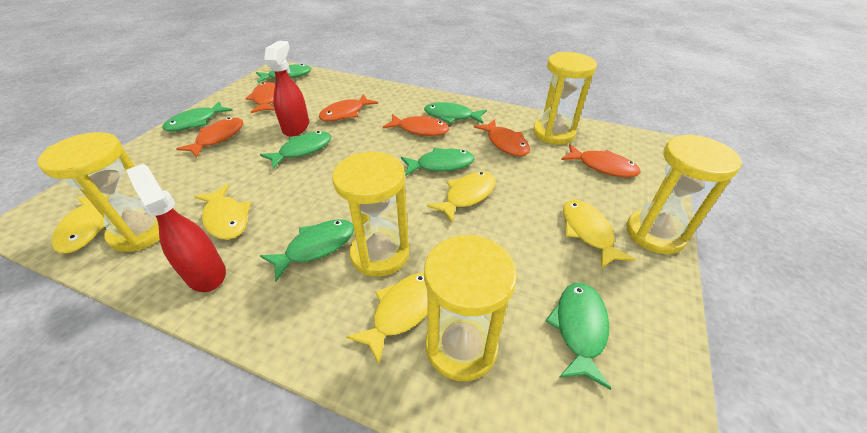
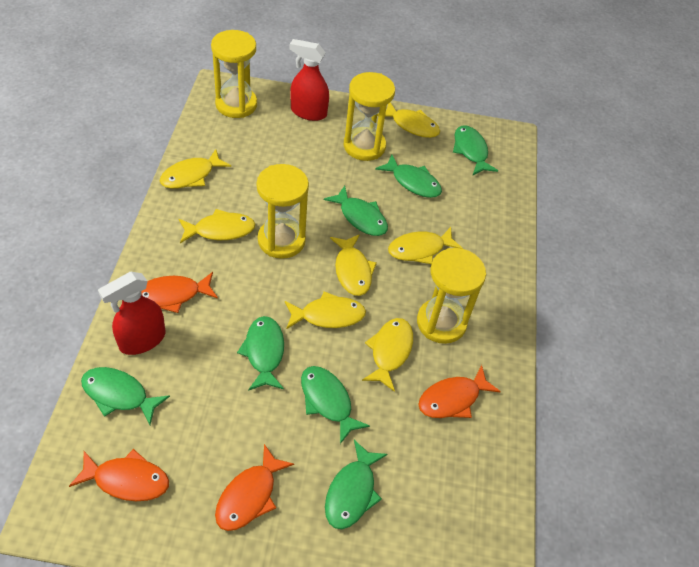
orange fish: 6 -> 4
yellow fish: 5 -> 7
yellow hourglass: 5 -> 4

